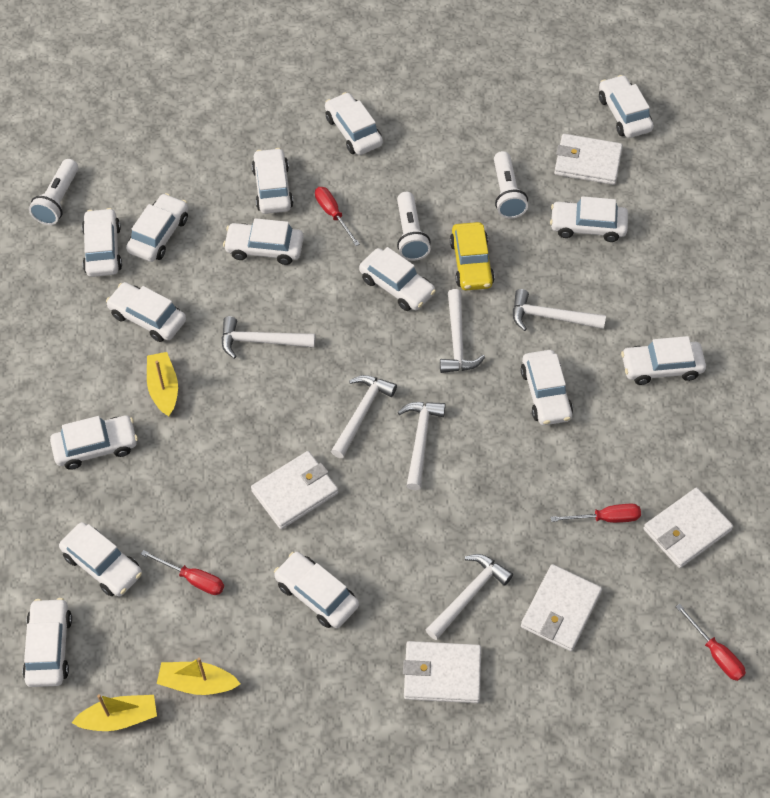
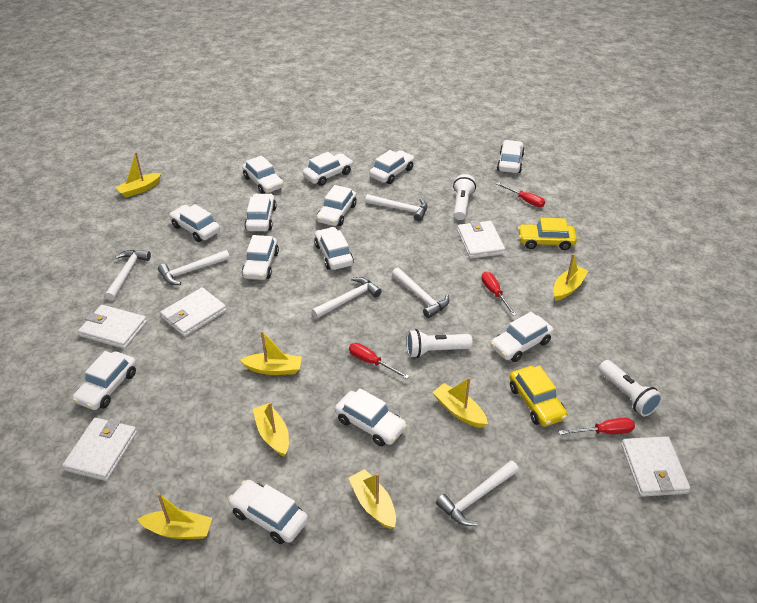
white car: 15 -> 13
yellow boat: 3 -> 7
yellow car: 1 -> 2

